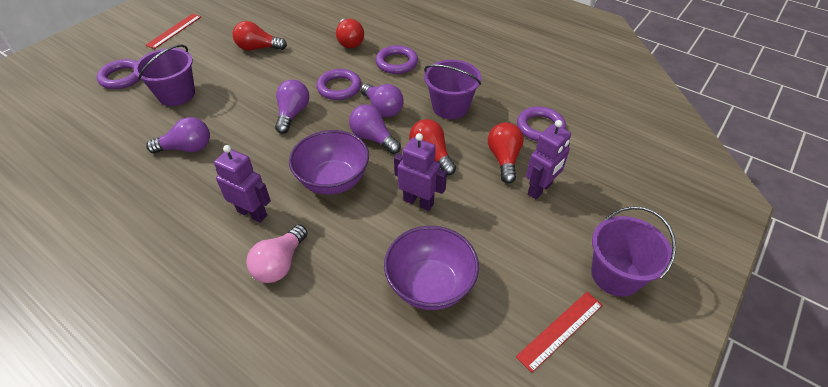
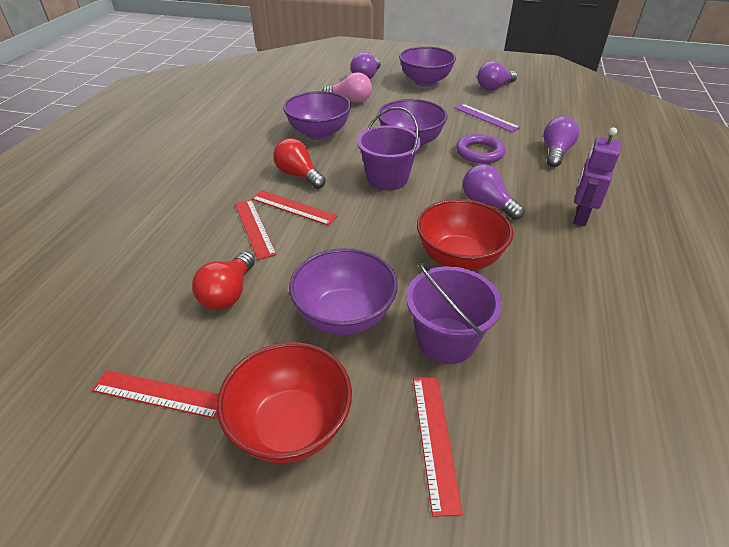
purple bowl: 2 -> 4
purple bucket: 3 -> 2
purple ring: 4 -> 1
purple robot: 3 -> 1
purple ruler: 0 -> 1
red bowl: 0 -> 2
red light bulb: 4 -> 2
red ruler: 2 -> 4

